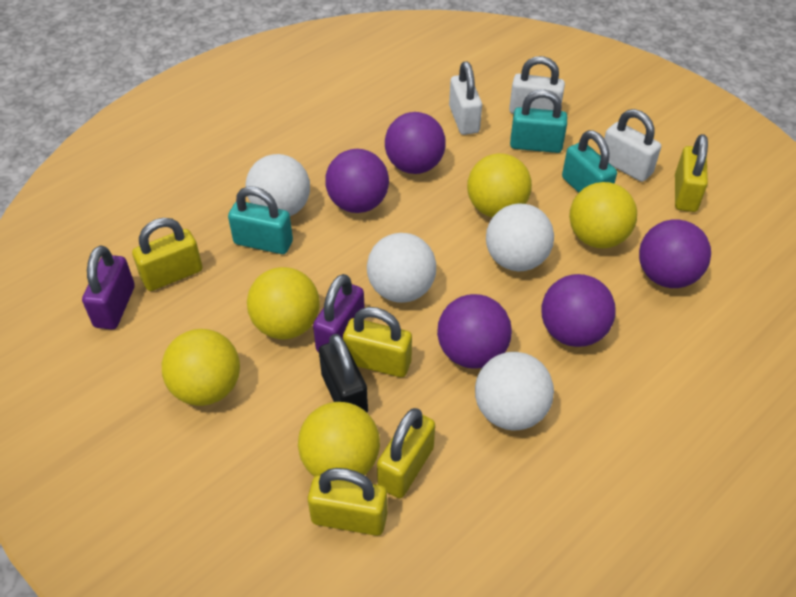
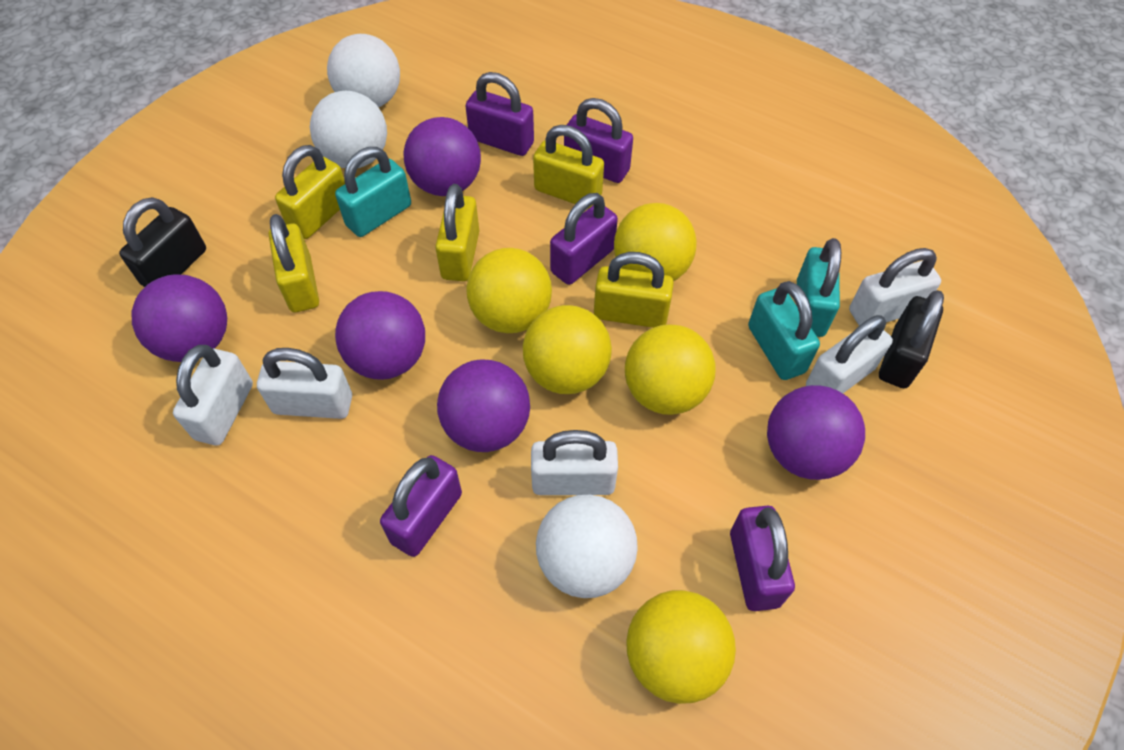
black padlock: 1 -> 2
purple padlock: 2 -> 5
white ball: 4 -> 3
white padlock: 3 -> 5

